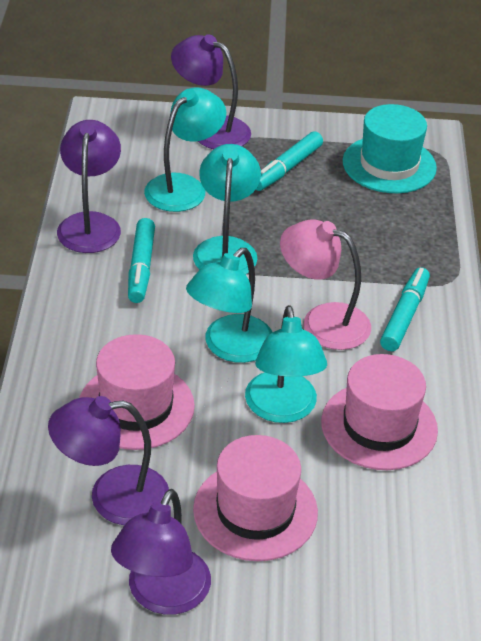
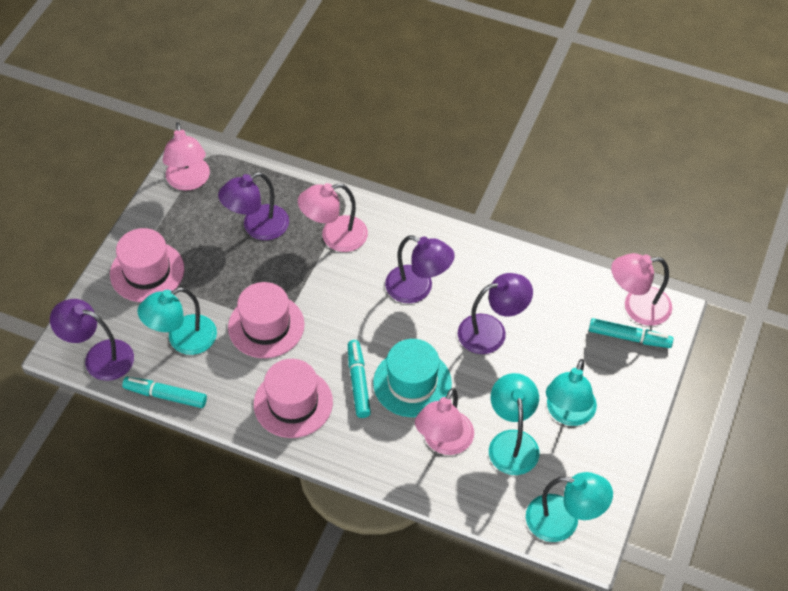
pink lamp: 1 -> 4

